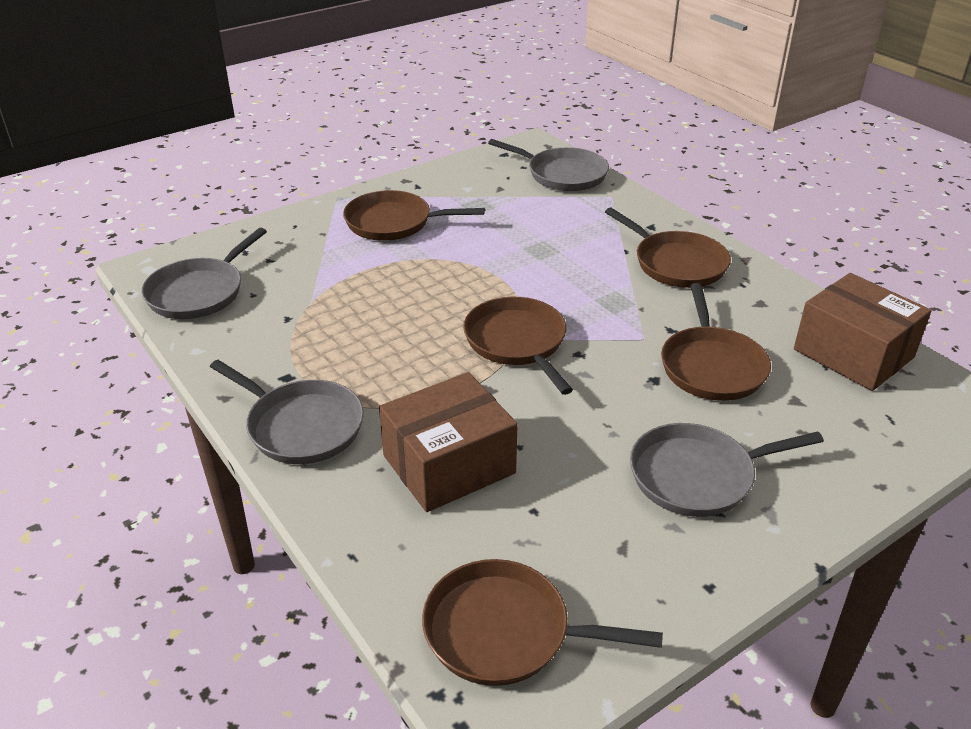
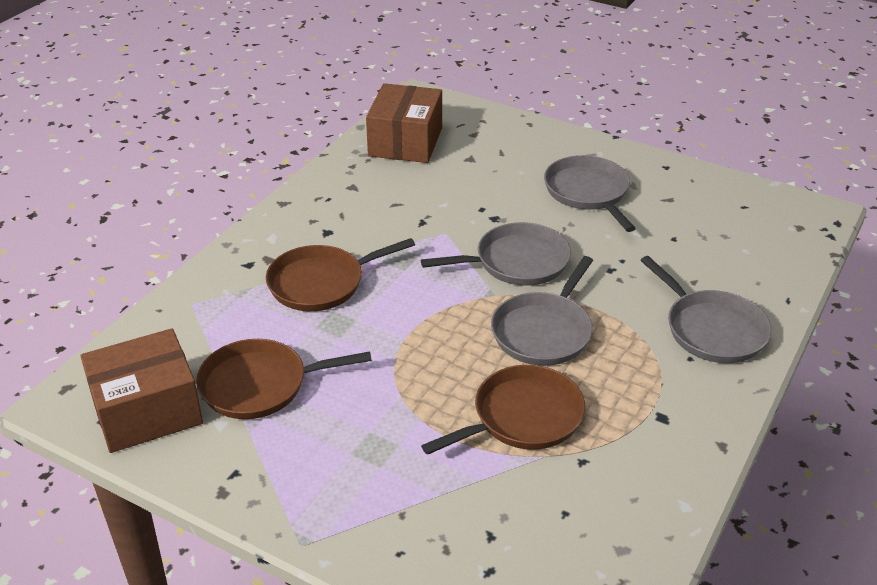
brown pan: 5 -> 3

